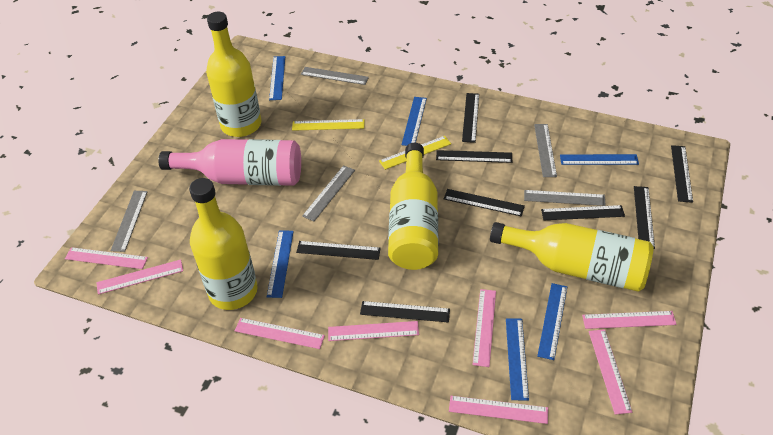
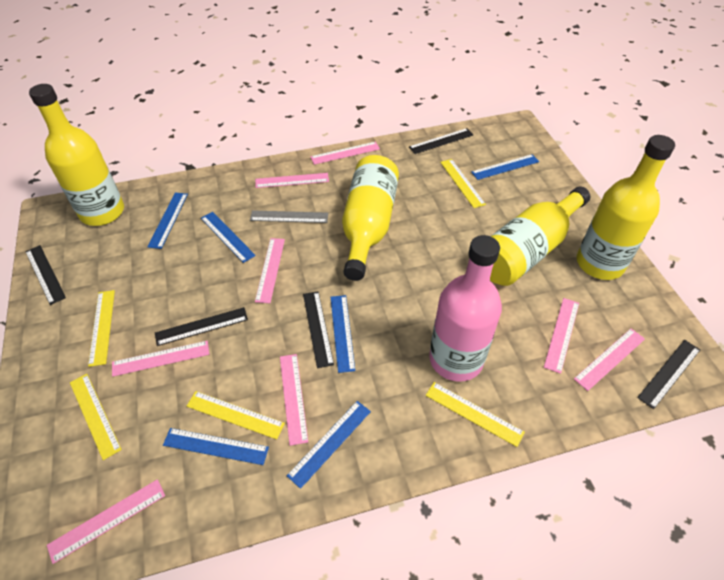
black ruler: 8 -> 5
grey ruler: 5 -> 1
yellow ruler: 2 -> 5

